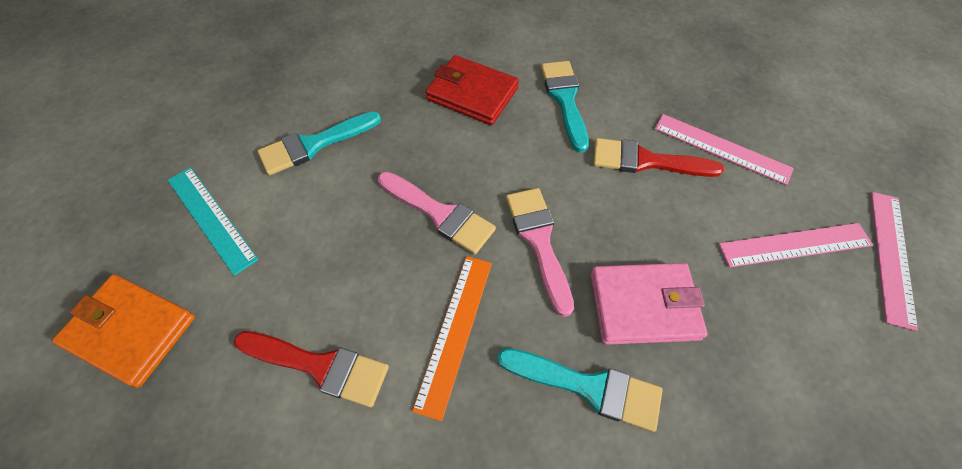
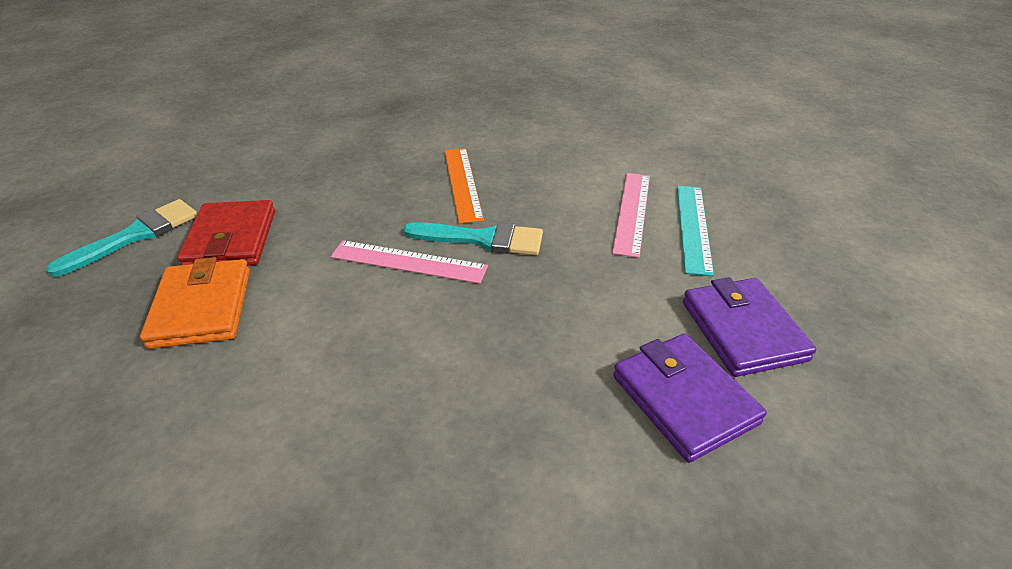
pink brush: 2 -> 0
pink ruler: 3 -> 2
pink wallet: 1 -> 0
purple wallet: 0 -> 2
red brush: 2 -> 0
turquoise brush: 3 -> 2

